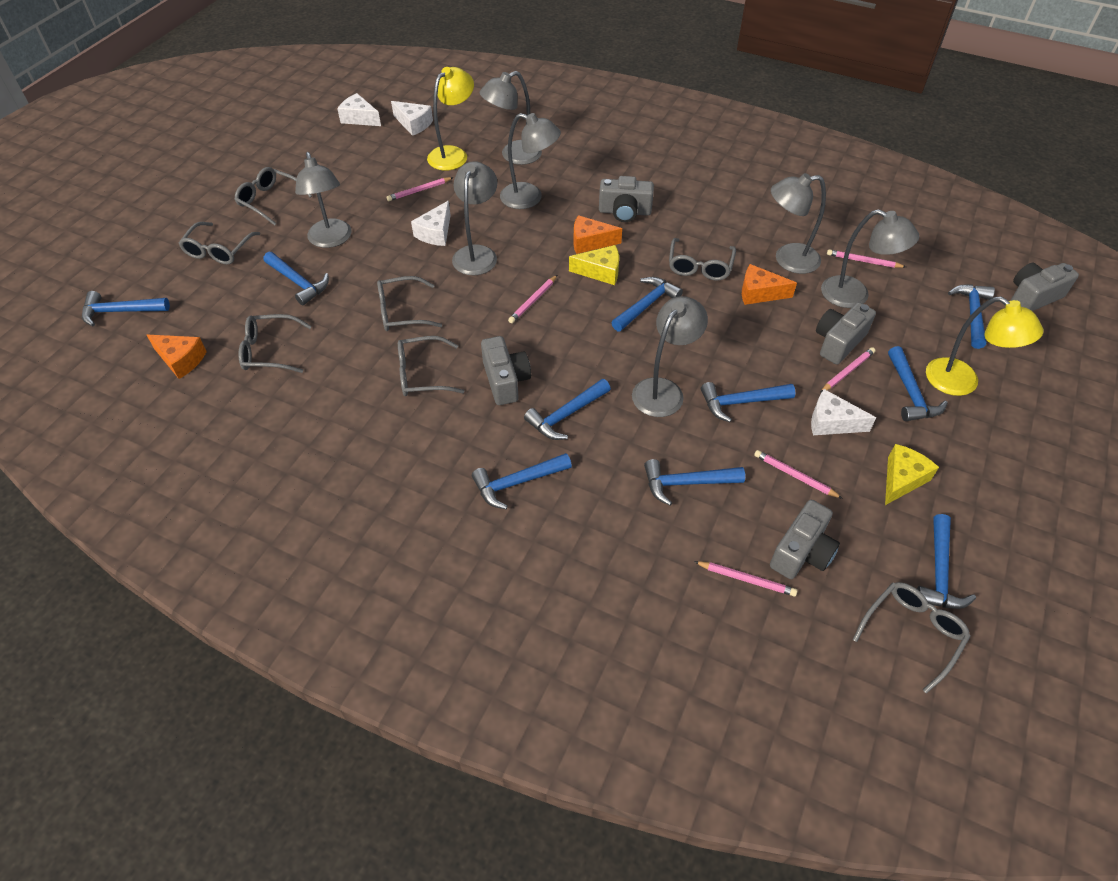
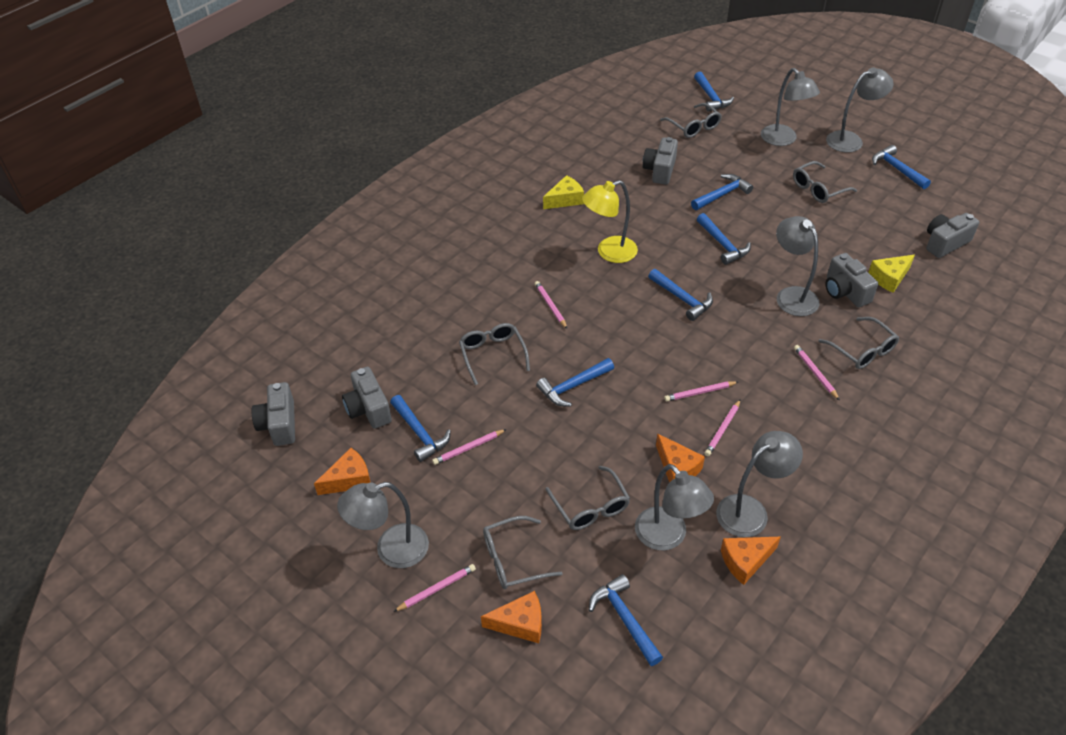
blue hammer: 10 -> 8
grey glasses: 7 -> 6
grey lamp: 7 -> 6
orange cheese: 3 -> 4
white cheese: 4 -> 0
yellow lamp: 2 -> 1

